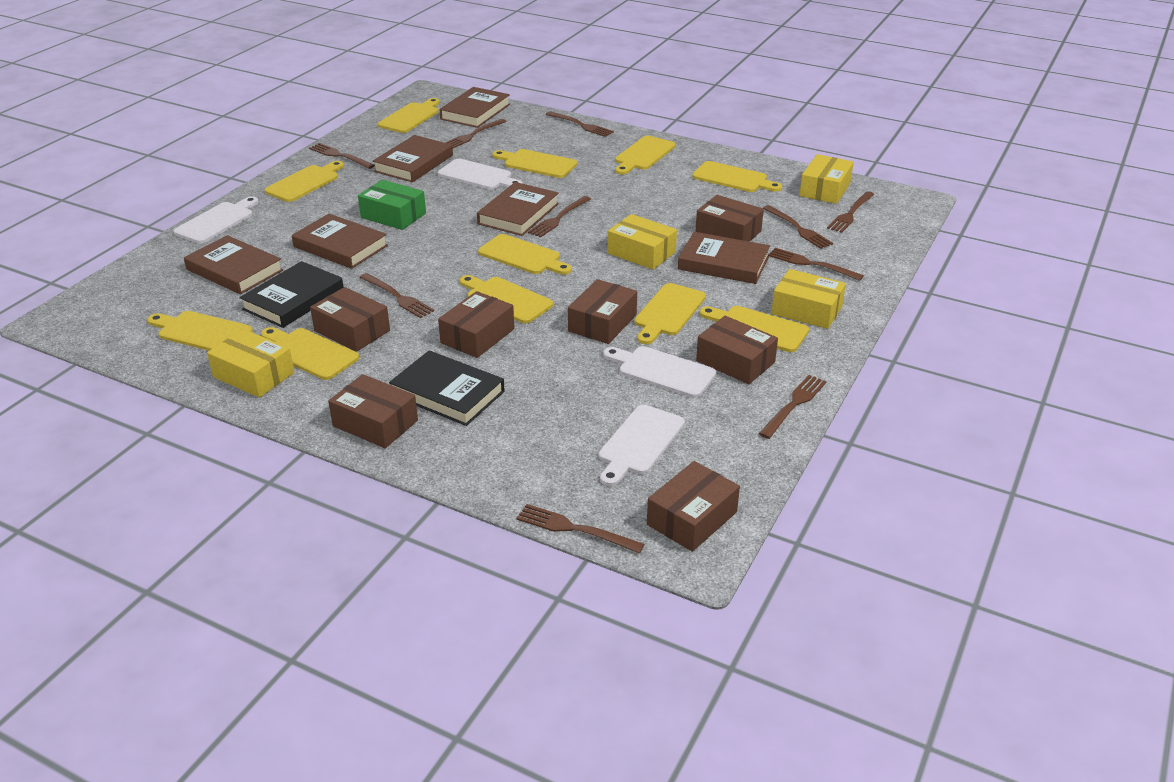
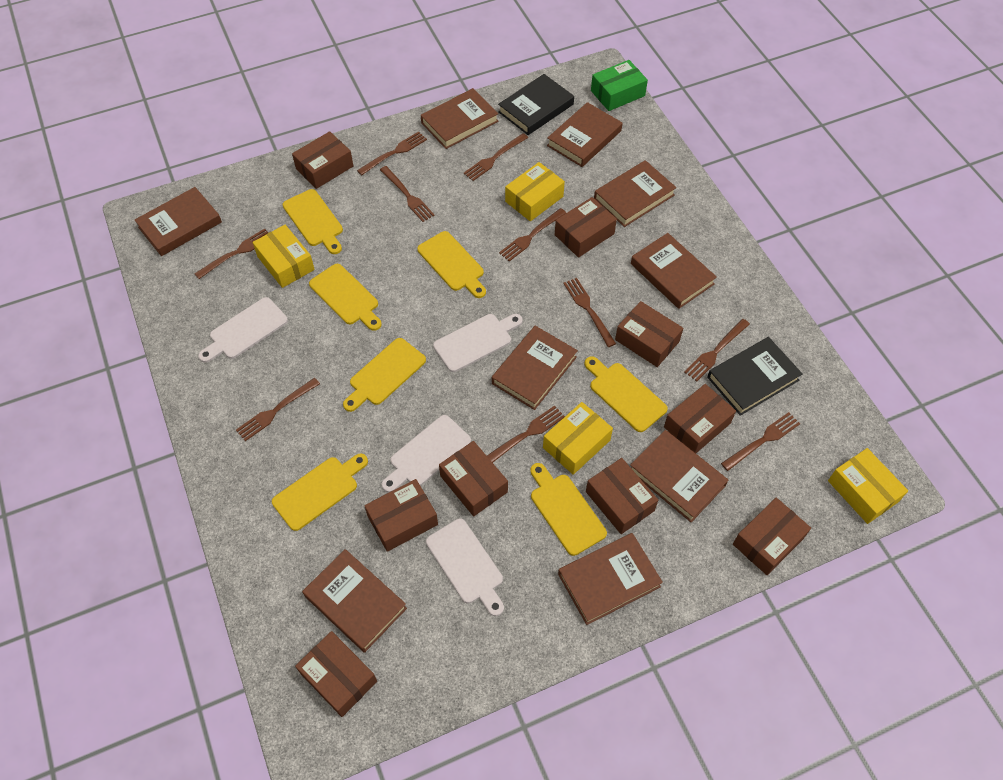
brown book: 6 -> 9
brown box: 7 -> 9
yellow cutting board: 11 -> 7

